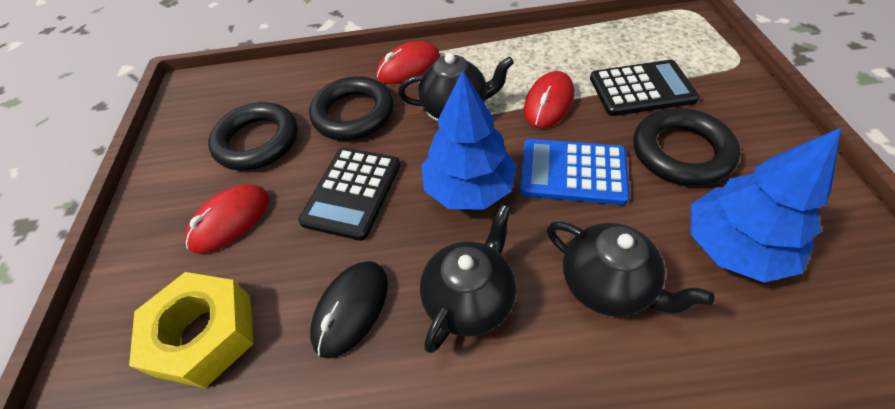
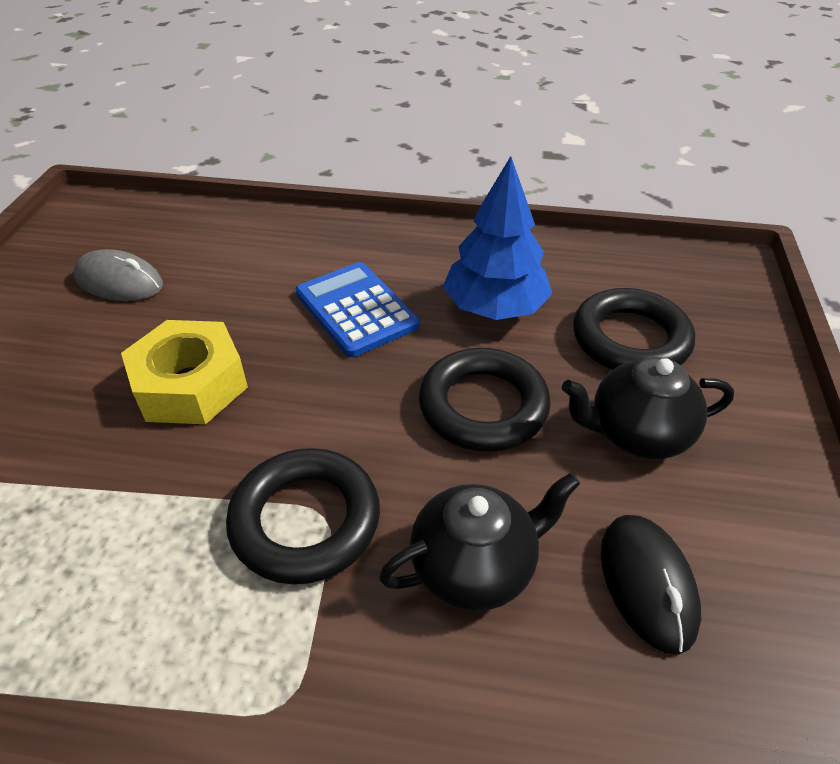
black calculator: 2 -> 0
black teapot: 3 -> 2
blue tree: 2 -> 1
grey mouse: 0 -> 1
red mouse: 3 -> 0

